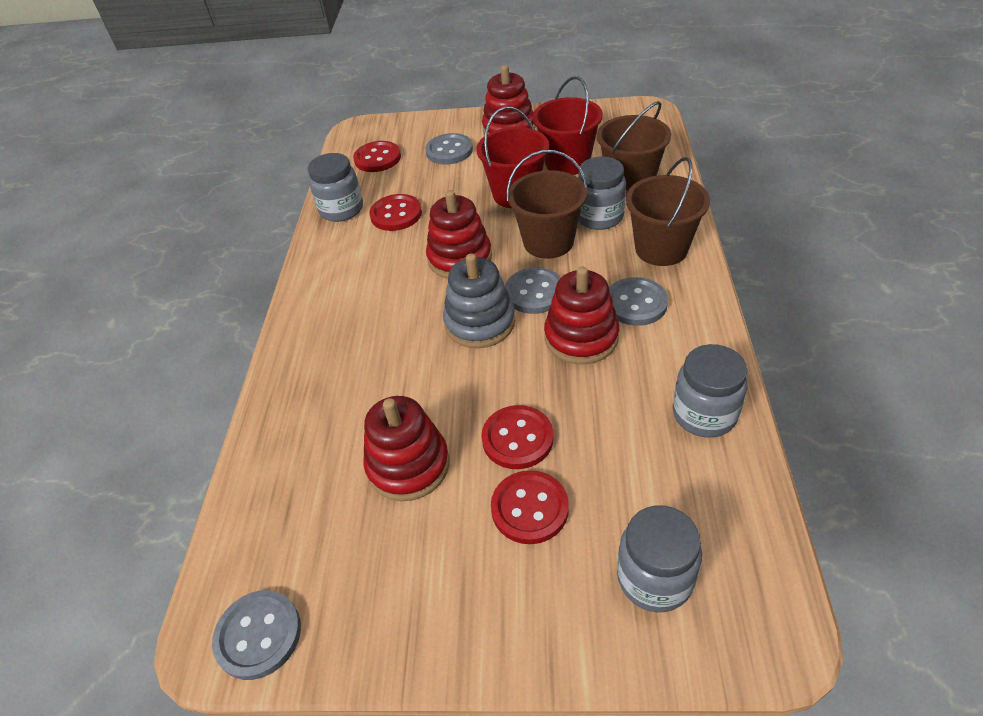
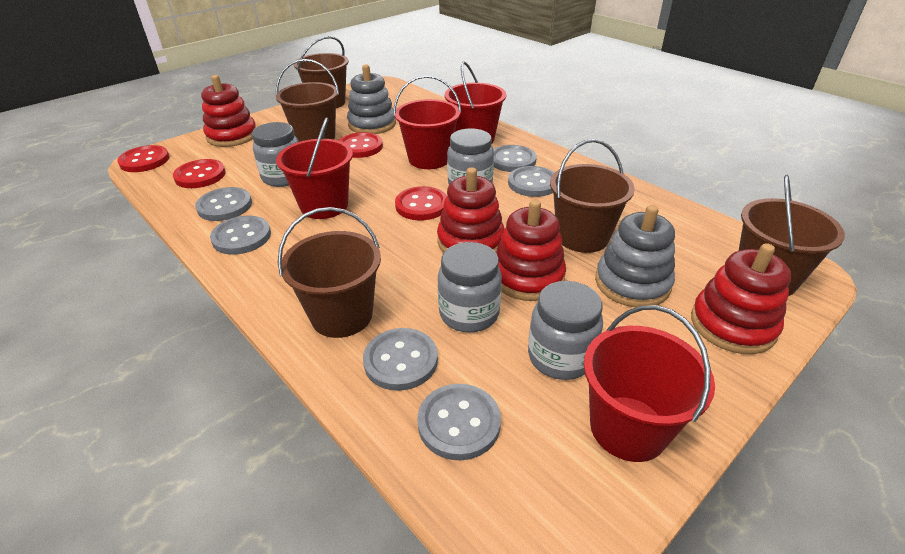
brown bucket: 3 -> 5
grey button: 4 -> 6
grey stacking toy: 1 -> 2
red bucket: 2 -> 4

